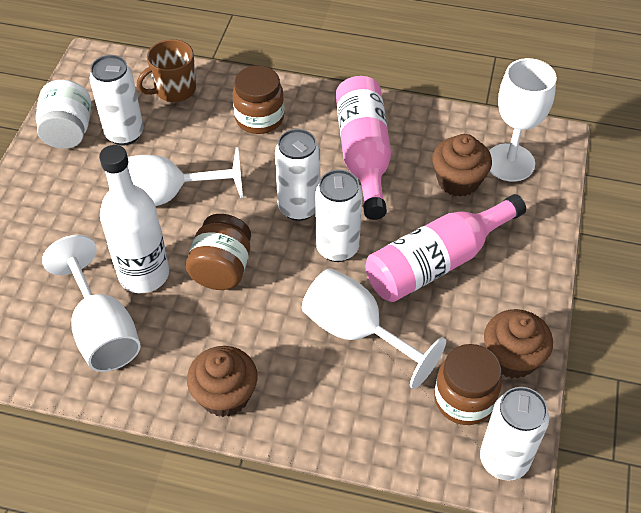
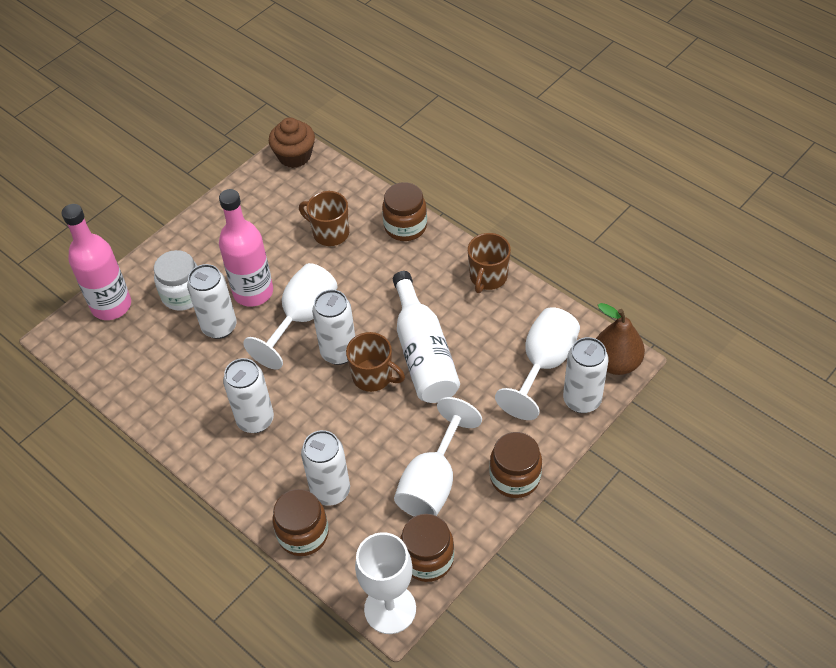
brown cupcake: 3 -> 1
brown jar: 3 -> 4
brown mug: 1 -> 3
brown pear: 0 -> 1
white can: 4 -> 5

